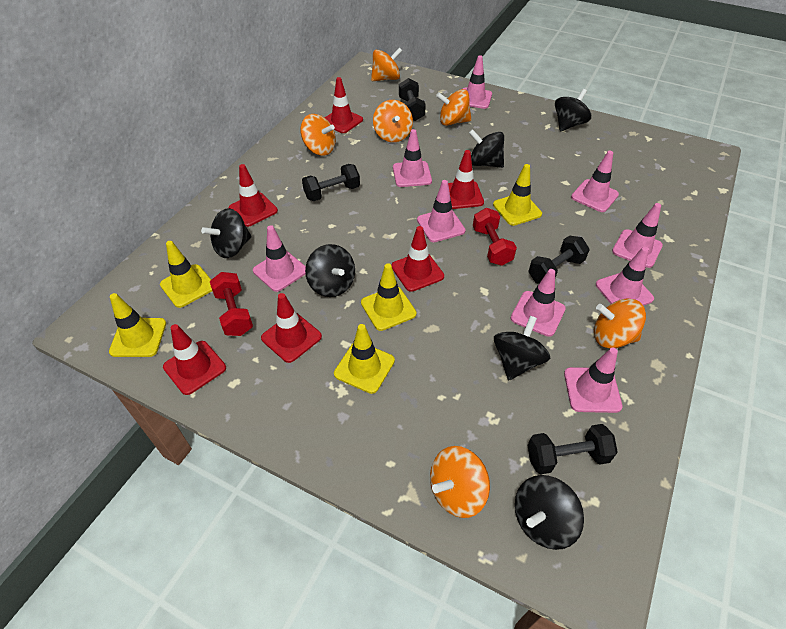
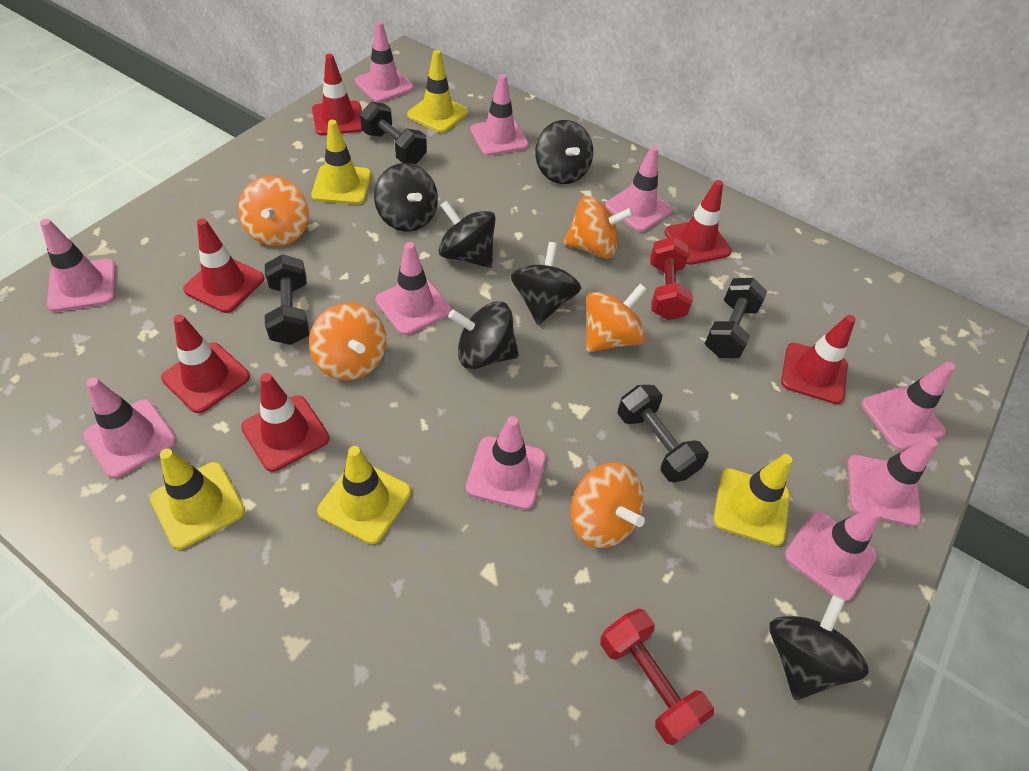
orange spinning top: 6 -> 5
pink traffic cone: 9 -> 10

